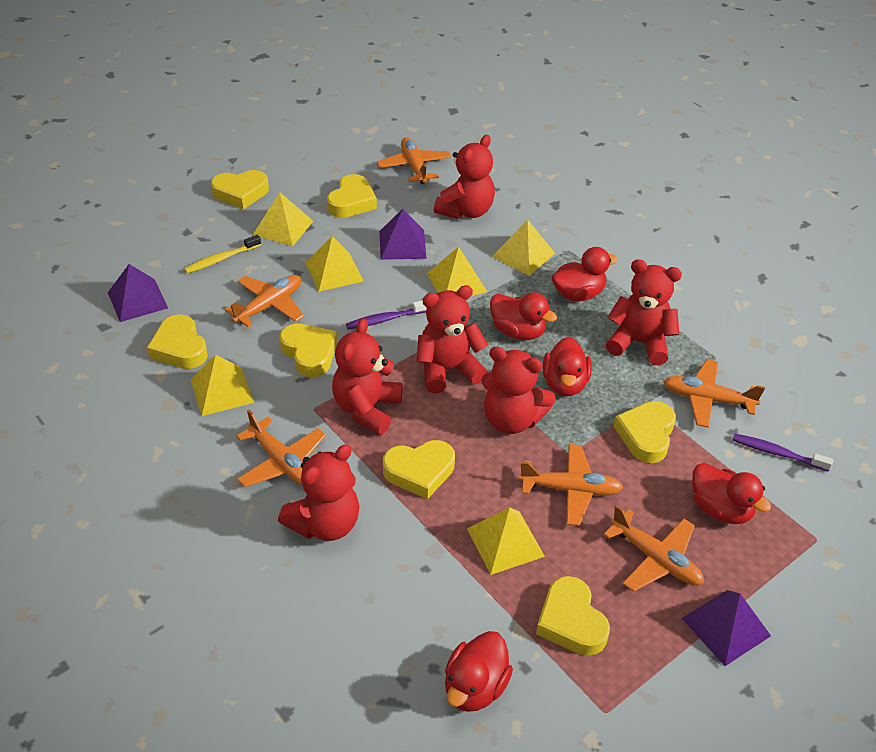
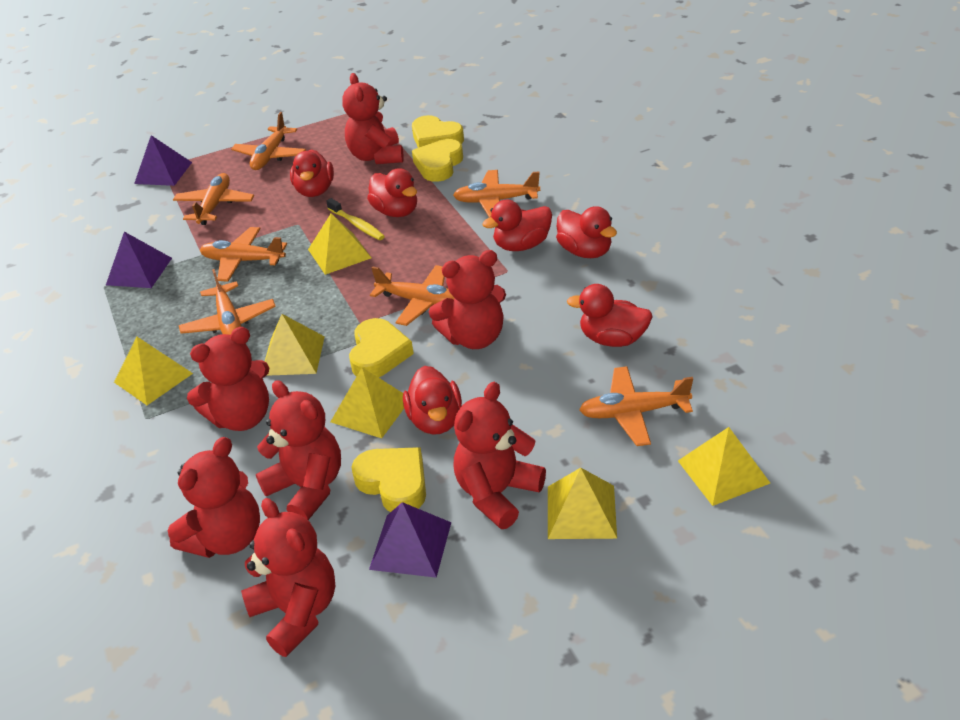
orange plane: 6 -> 7
purple toothbrush: 2 -> 0
red duck: 5 -> 6
red teddy bear: 6 -> 7
yellow heart: 7 -> 4

